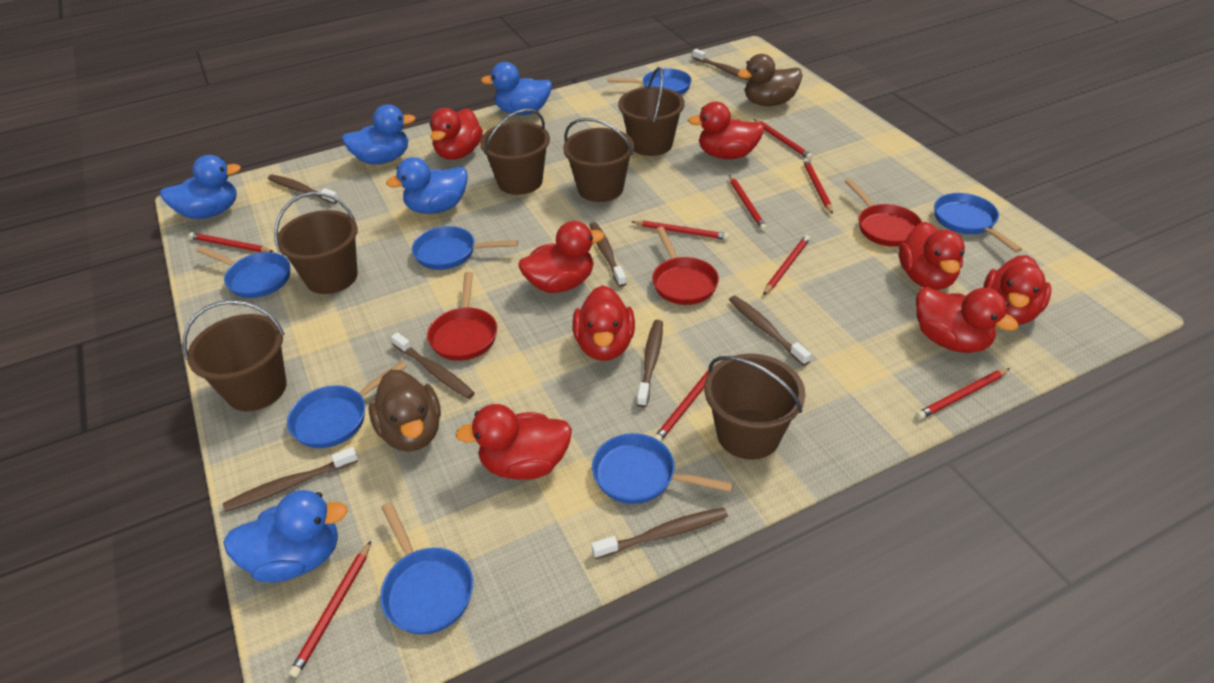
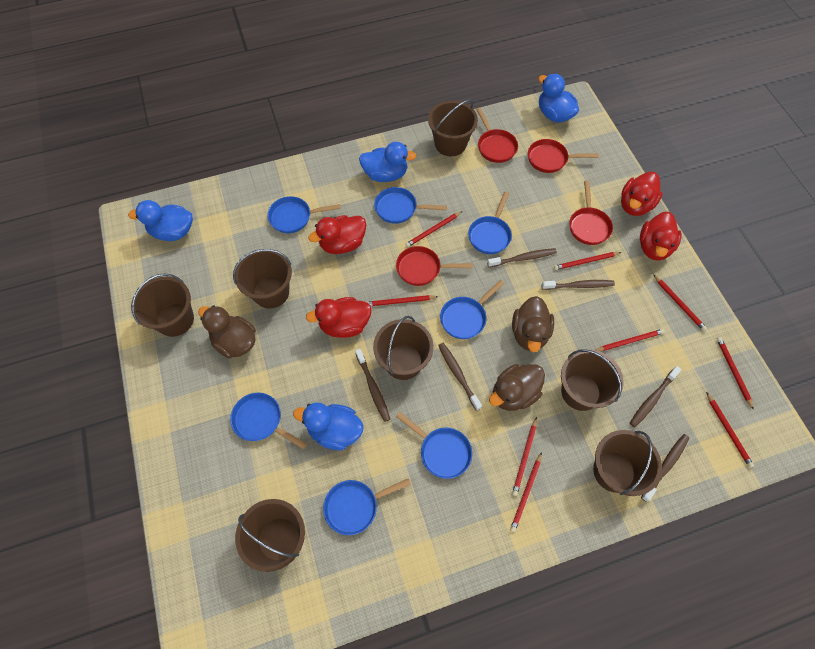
blue duck: 5 -> 4
brown bucket: 6 -> 7
brown duck: 2 -> 3
brown toothbrush: 8 -> 6
red duck: 8 -> 4
red pan: 3 -> 4

